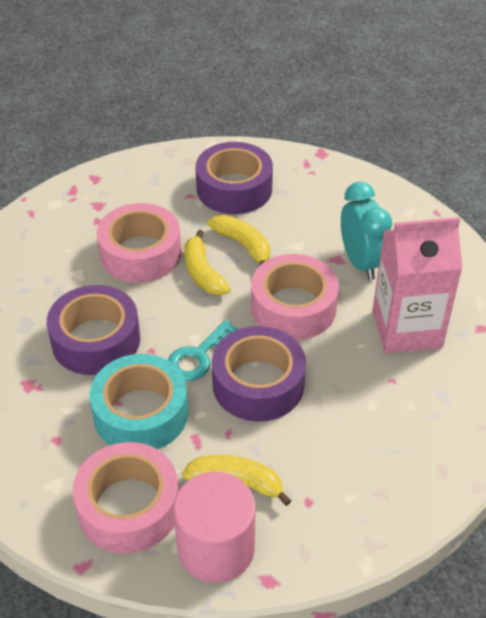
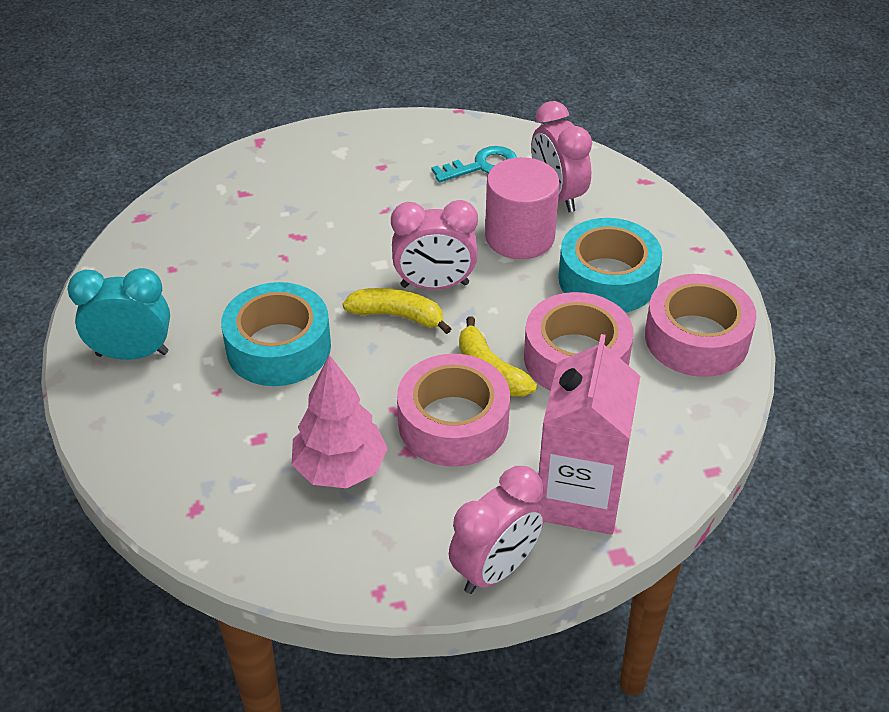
pink clock: 0 -> 3
pink tree: 0 -> 1
purple tape: 3 -> 0
turquoise tape: 1 -> 2
yellow banana: 3 -> 2

